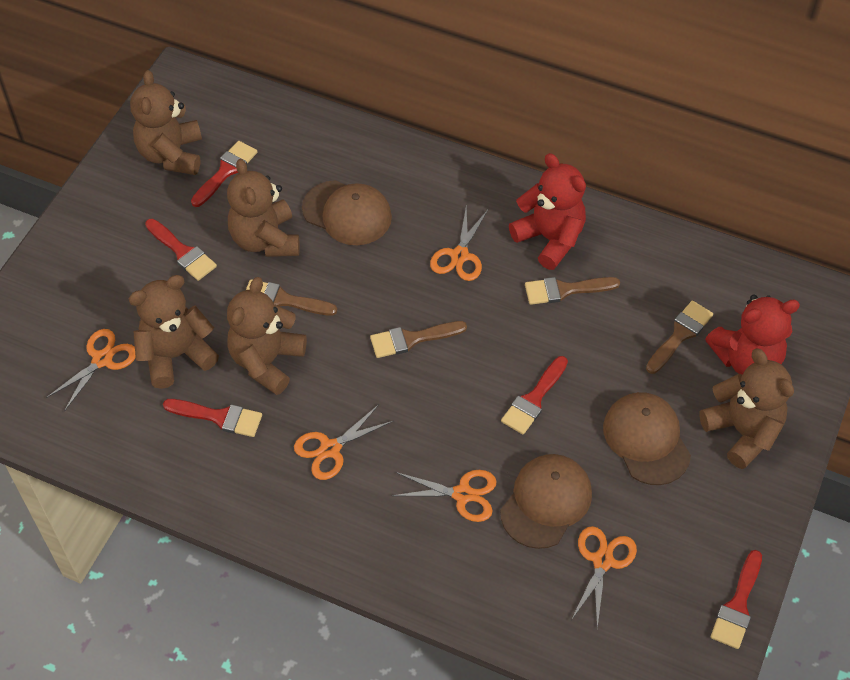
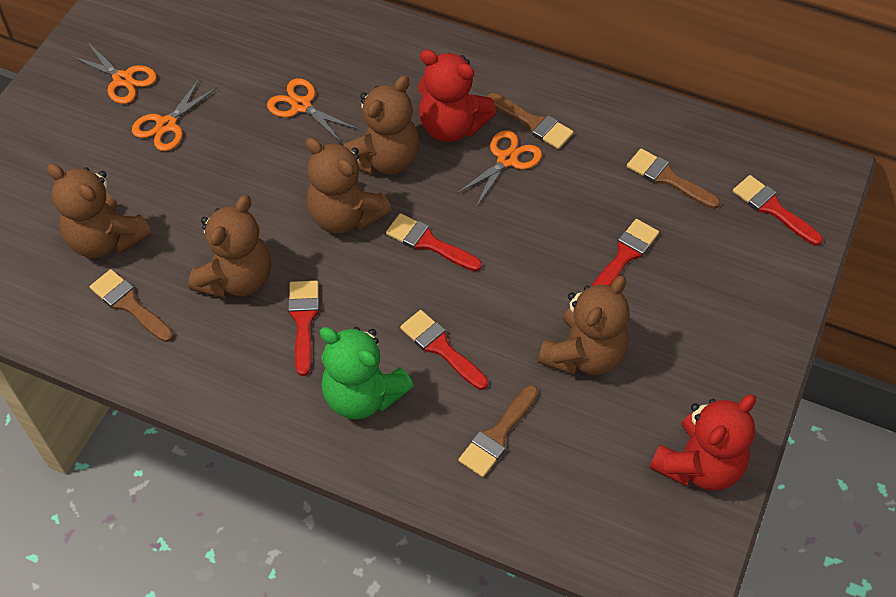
brown cap: 3 -> 0
green teddy bear: 0 -> 1
orange scissors: 5 -> 4

